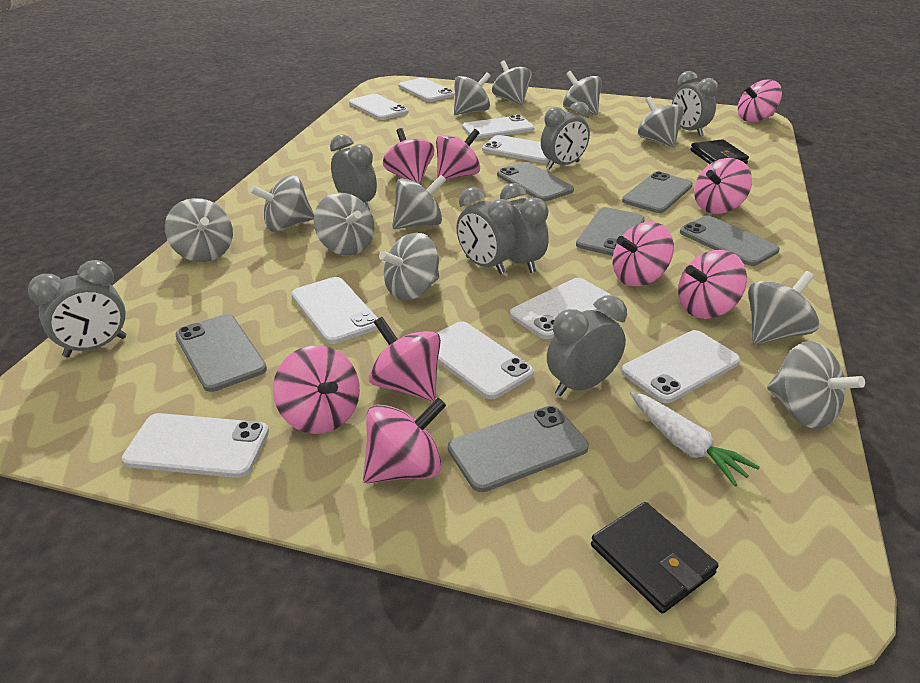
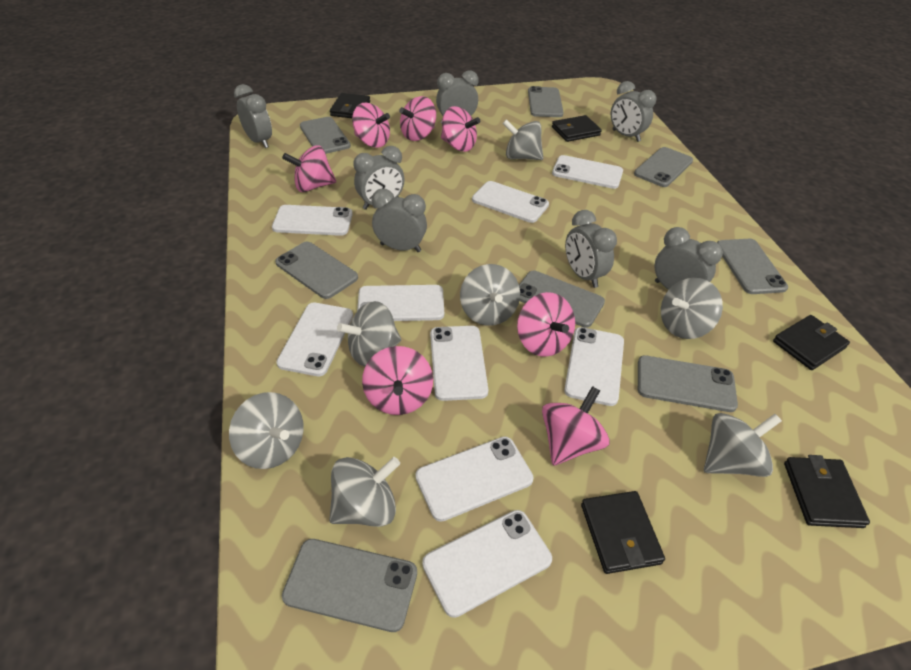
black wallet: 2 -> 5
grey phone: 6 -> 8
grey spinning top: 11 -> 7
pink spinning top: 9 -> 7
white carrot: 1 -> 0

